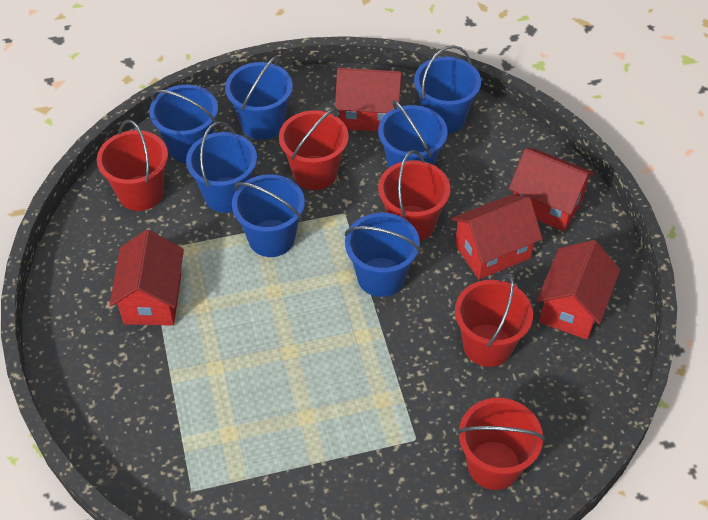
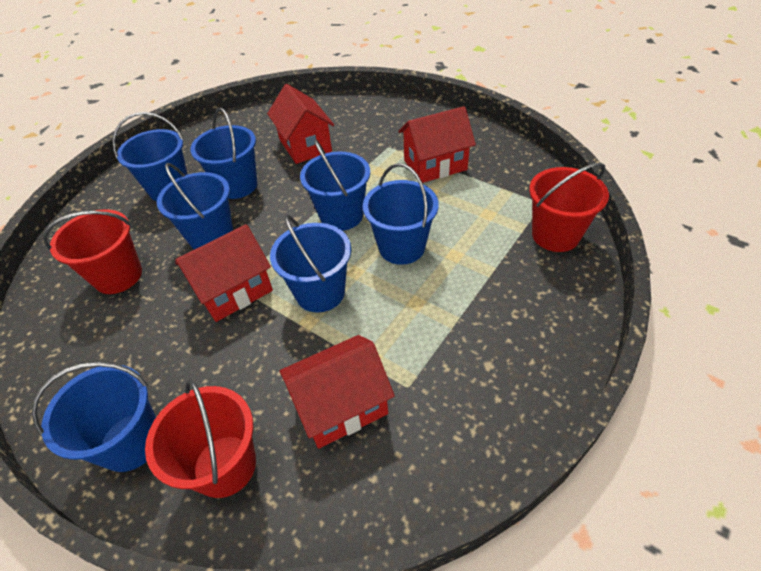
red bucket: 5 -> 3
red house: 5 -> 4

